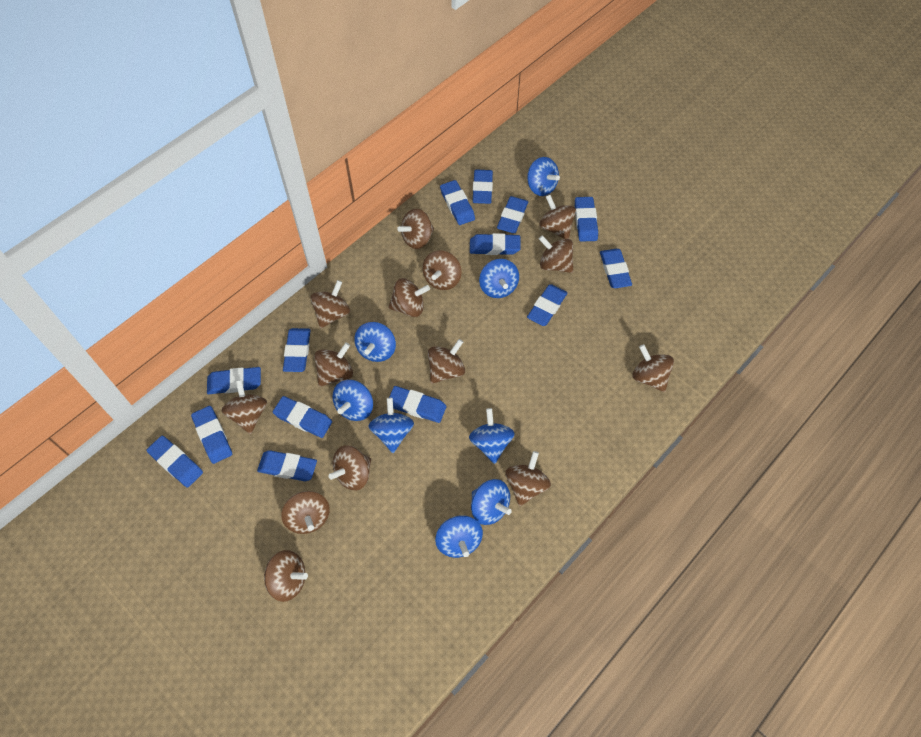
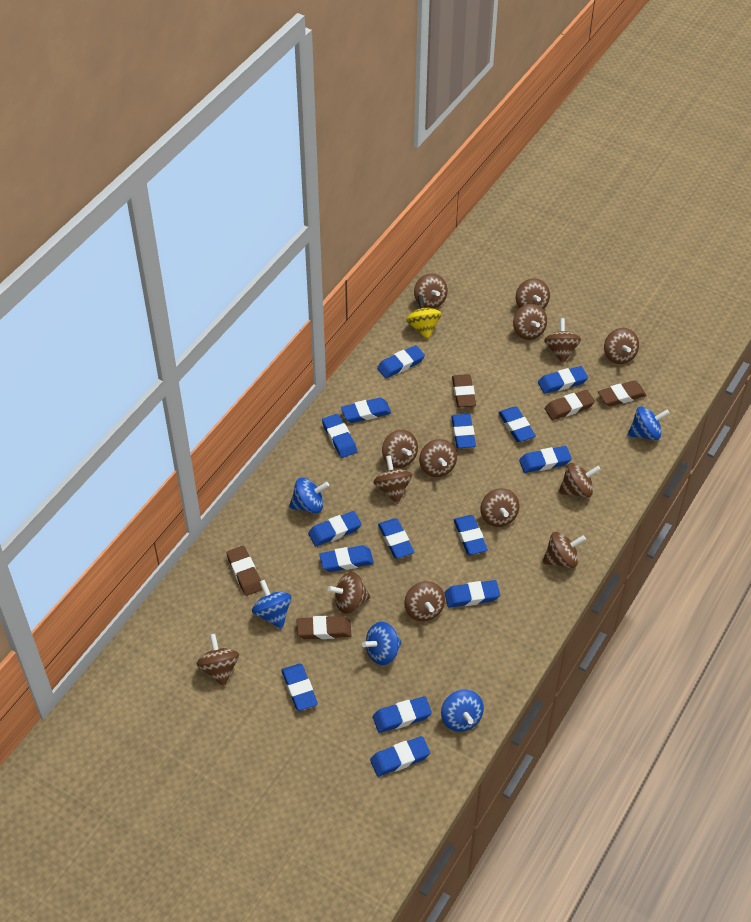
blue eraser: 14 -> 15
blue spinning top: 8 -> 5
brown eraser: 0 -> 5
yellow spinning top: 0 -> 1

